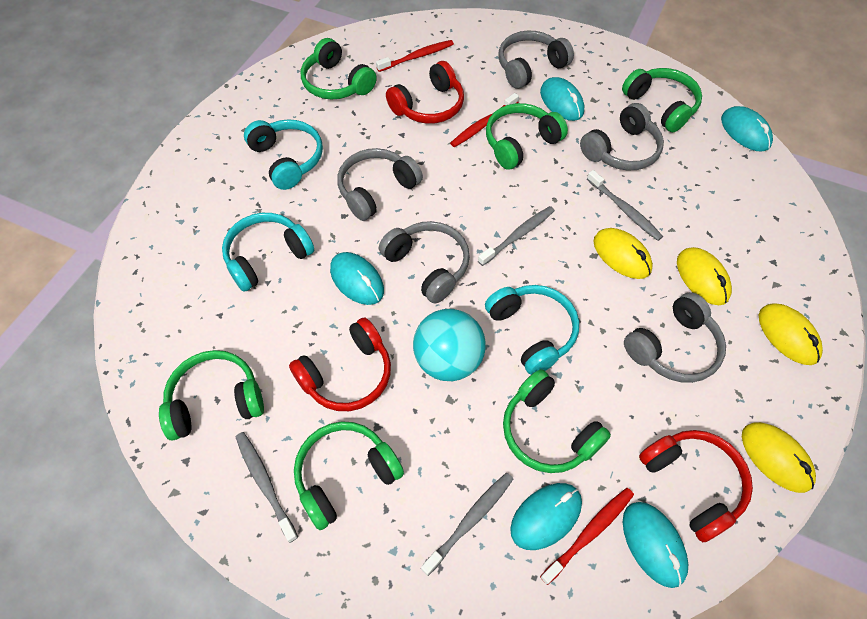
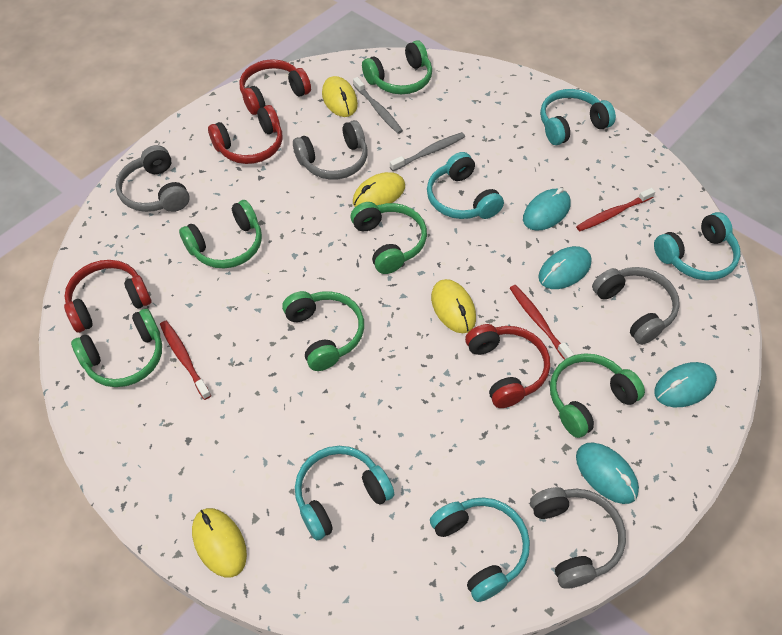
grey headphones: 5 -> 4
grey toothbrush: 4 -> 2
red headphones: 3 -> 4
turquoise ball: 1 -> 0
turquoise headphones: 3 -> 5
turquoise mouse: 5 -> 4

